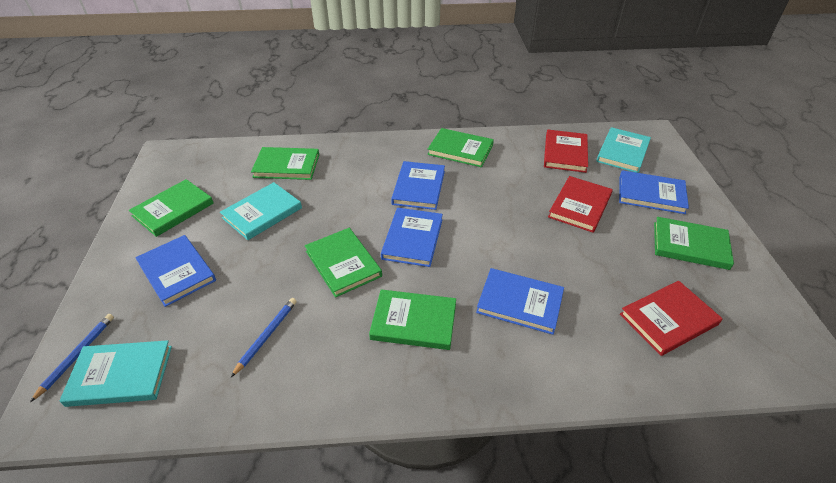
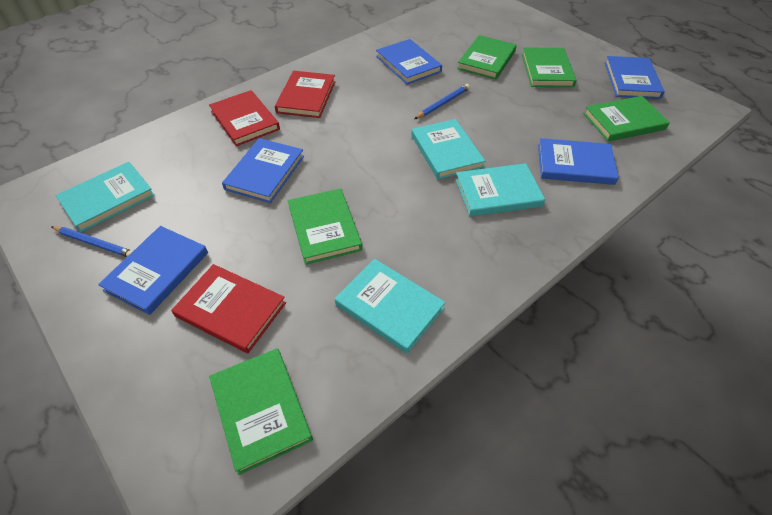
green book: 6 -> 5
turquoise book: 3 -> 4

